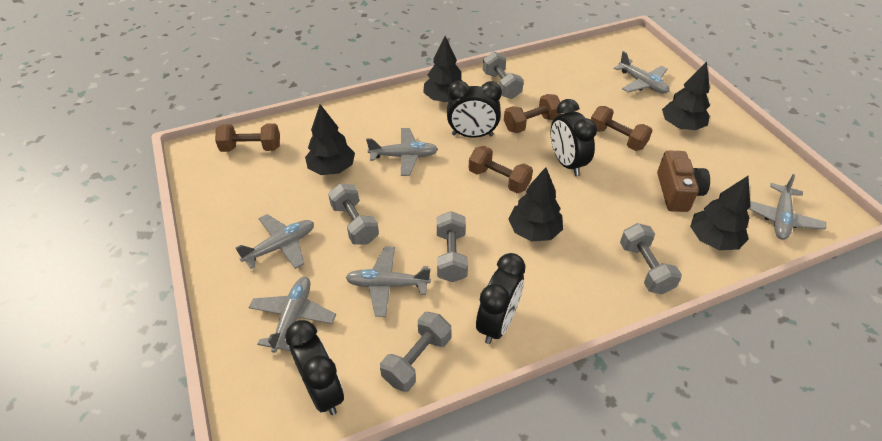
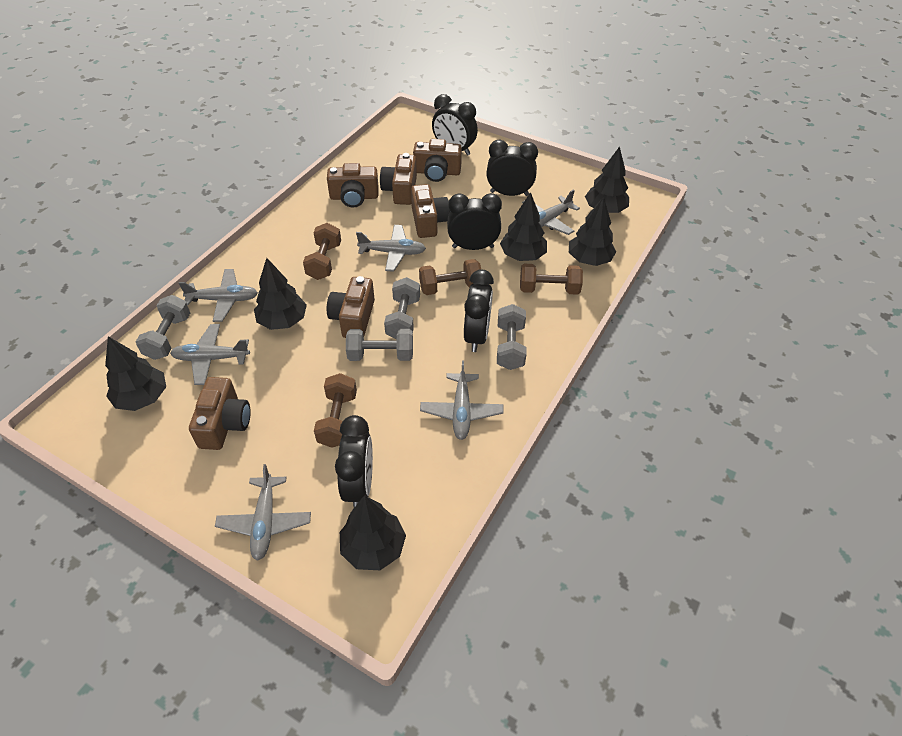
black clock: 4 -> 5
black tree: 5 -> 6
brown camera: 1 -> 6
grey dumbbell: 5 -> 4

